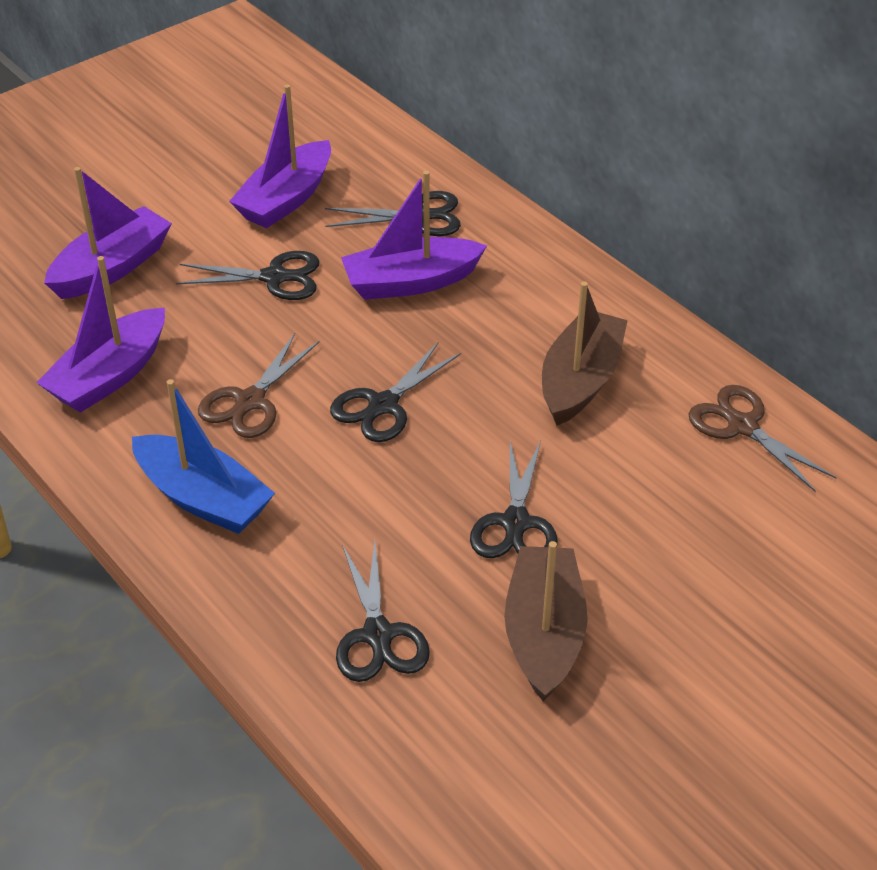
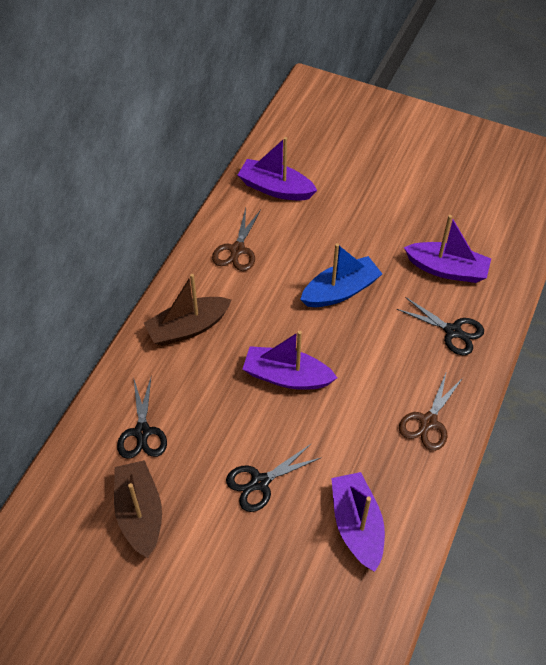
black scissors: 5 -> 3

